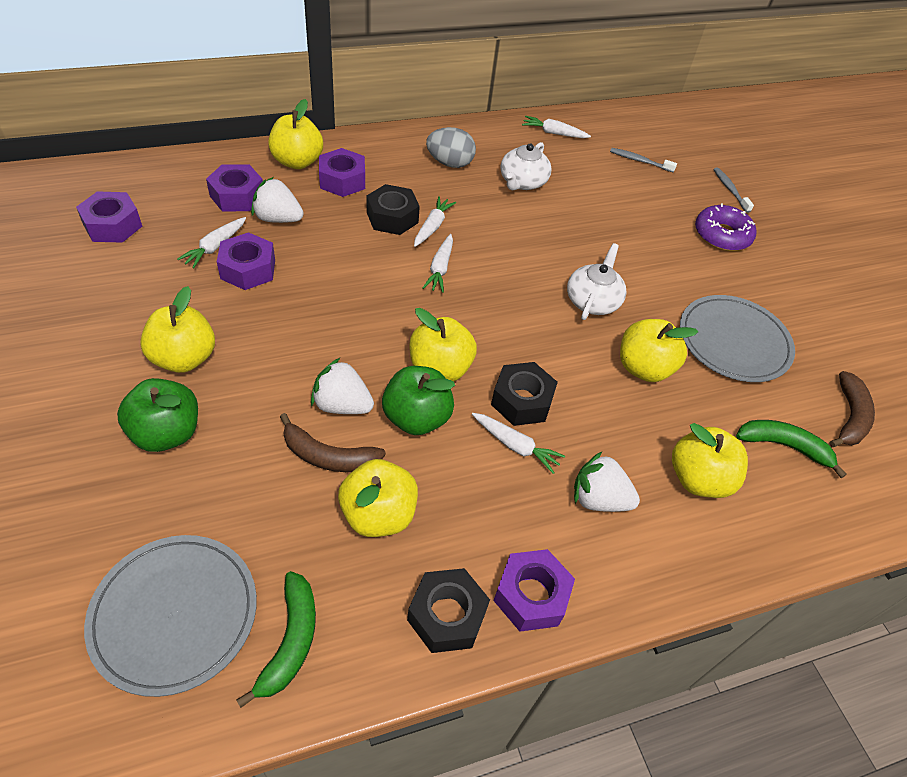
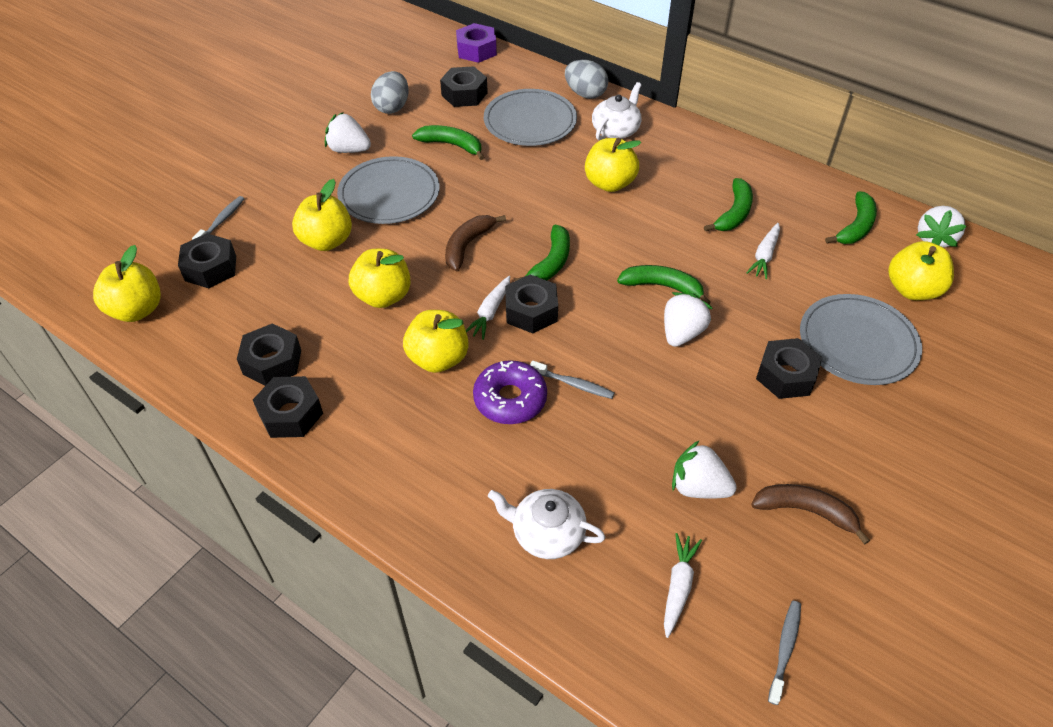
black nut: 3 -> 6
green apple: 2 -> 0
green banana: 2 -> 5
grey egg: 1 -> 2
grey plate: 2 -> 3
grey toothbrush: 2 -> 3
purple nut: 5 -> 1
white carrot: 5 -> 3
white strawberry: 3 -> 4

